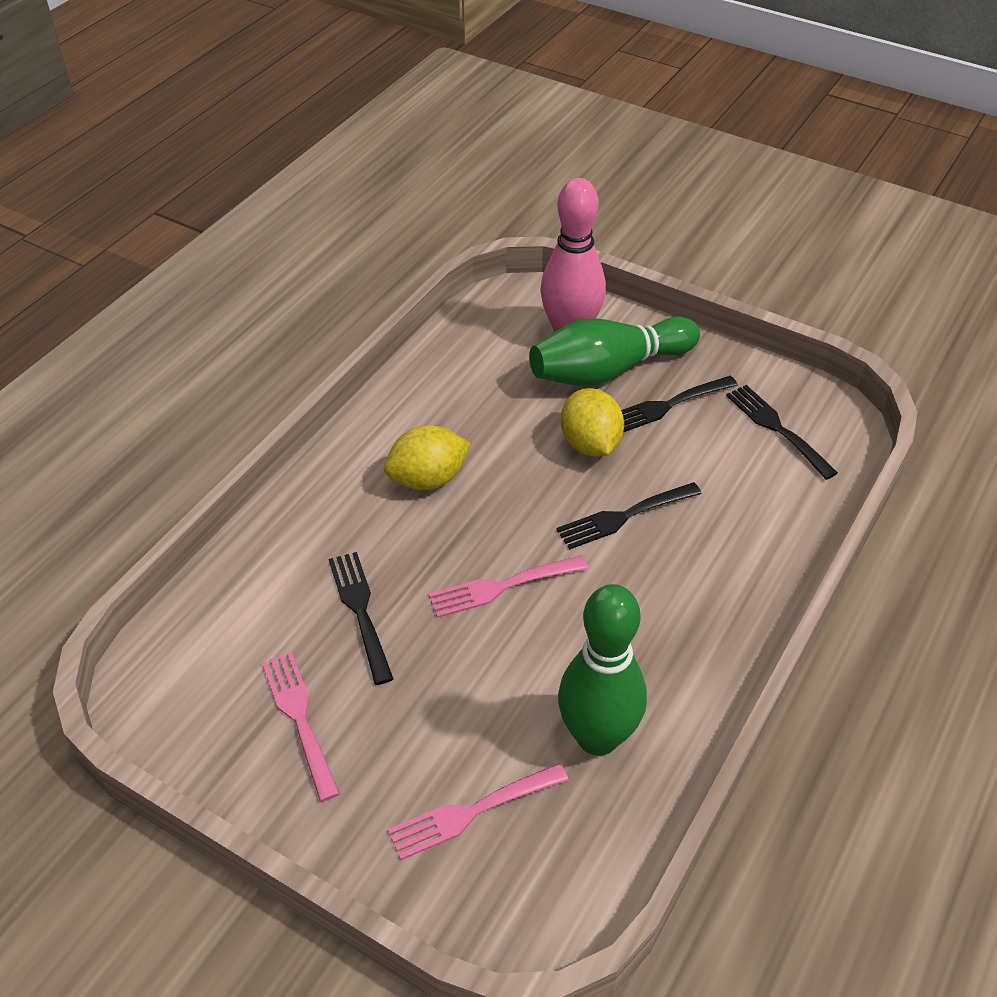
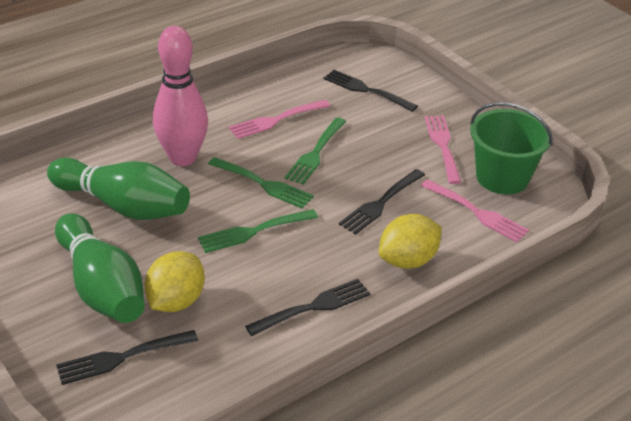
green bucket: 0 -> 1
green fork: 0 -> 3

